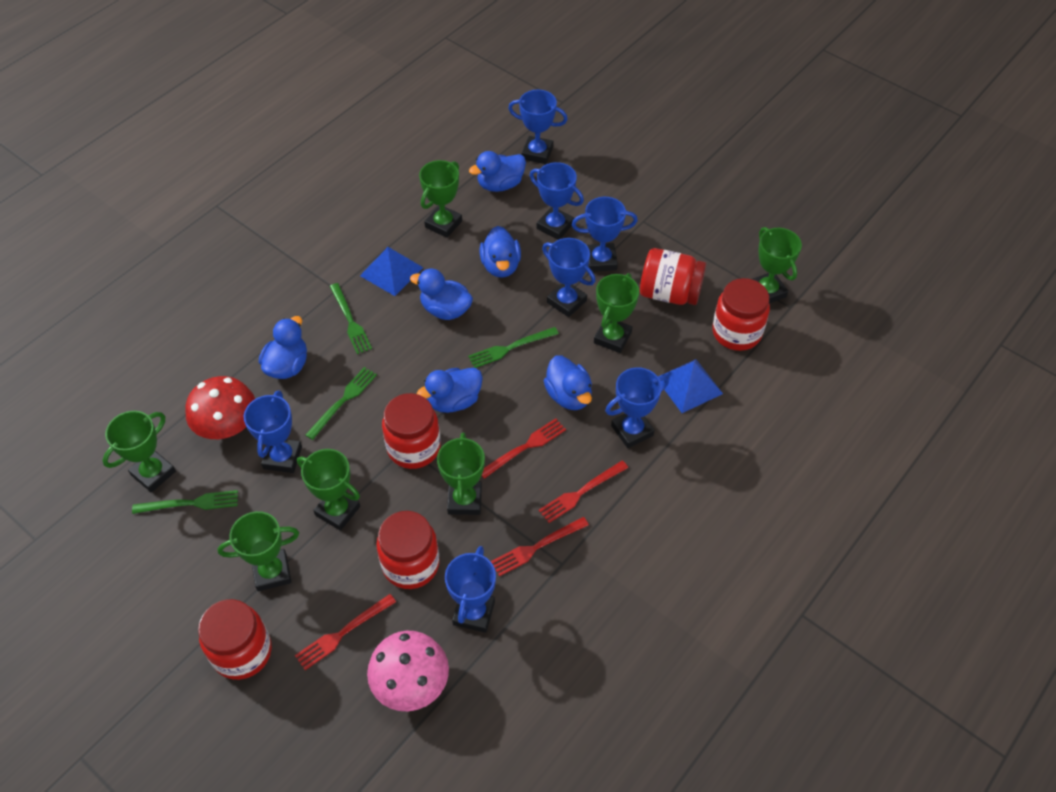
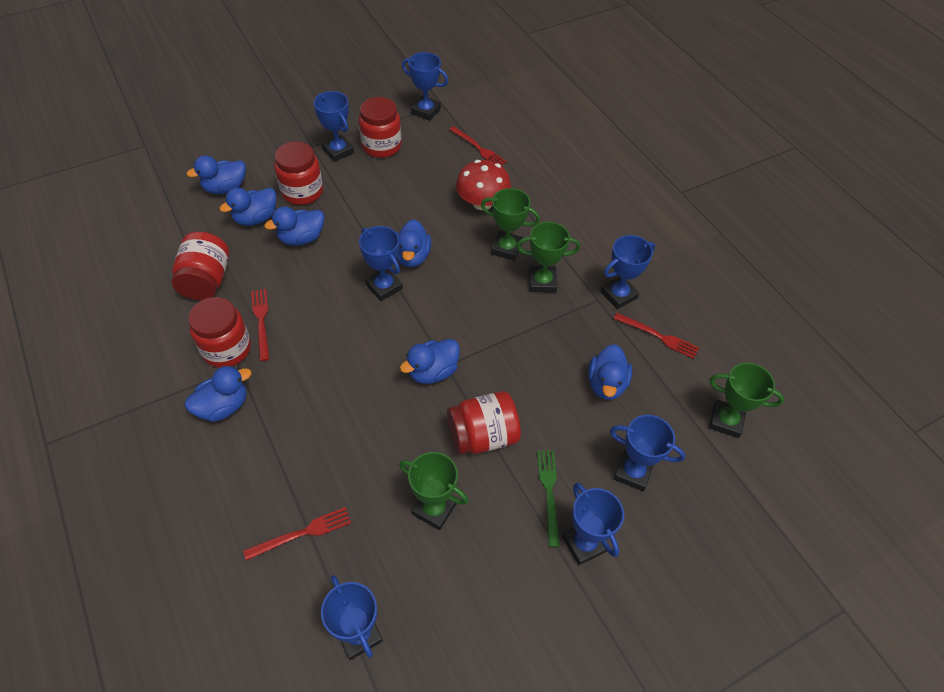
blue duck: 6 -> 7
blue pyramid: 2 -> 0
green fork: 4 -> 1
green trophy: 7 -> 4
pink mushroom: 1 -> 0

